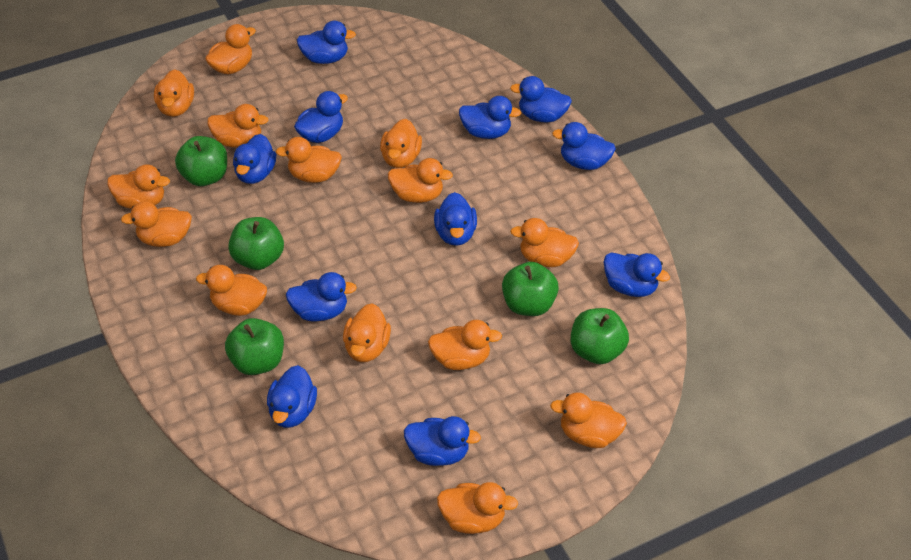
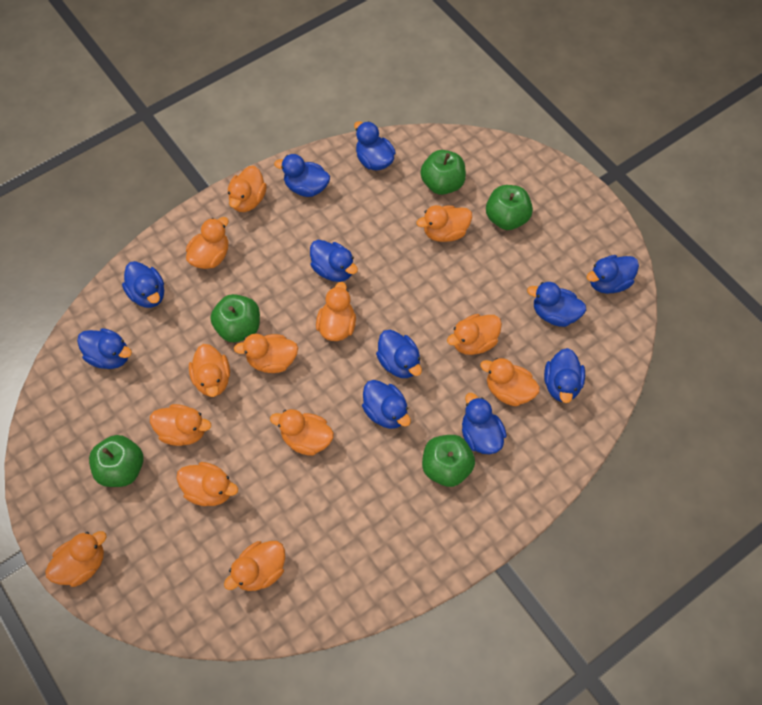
orange duck: 14 -> 13

